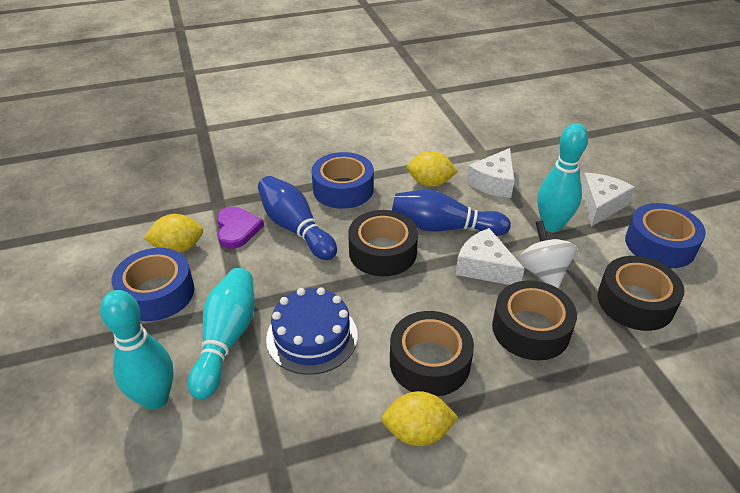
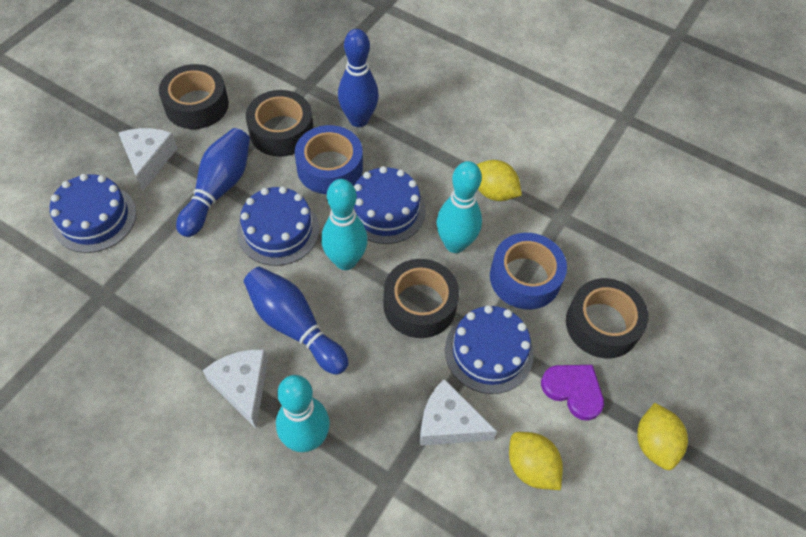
blue bowling pin: 2 -> 3
blue cake: 1 -> 4
blue tape: 3 -> 2
white spinning top: 1 -> 0

